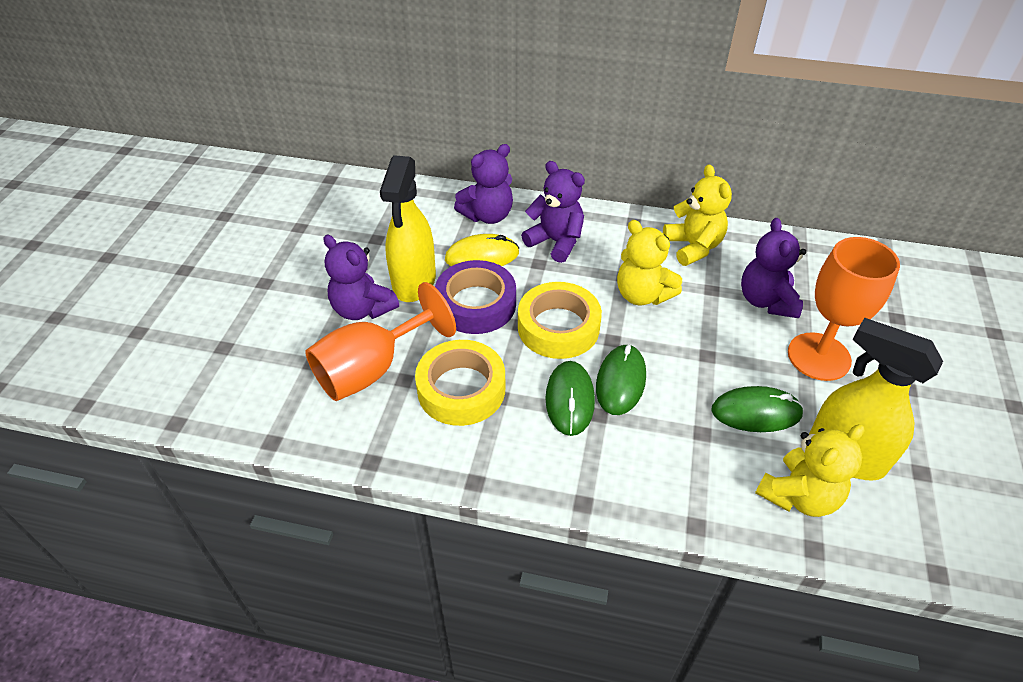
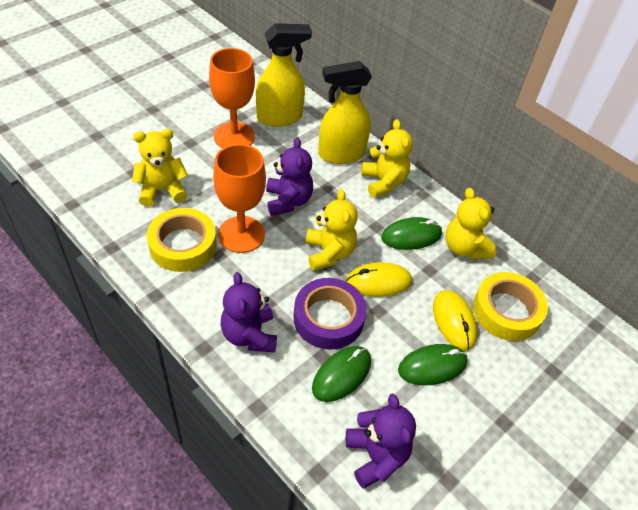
purple teddy bear: 4 -> 3
yellow mouse: 1 -> 2
yellow teddy bear: 3 -> 4

